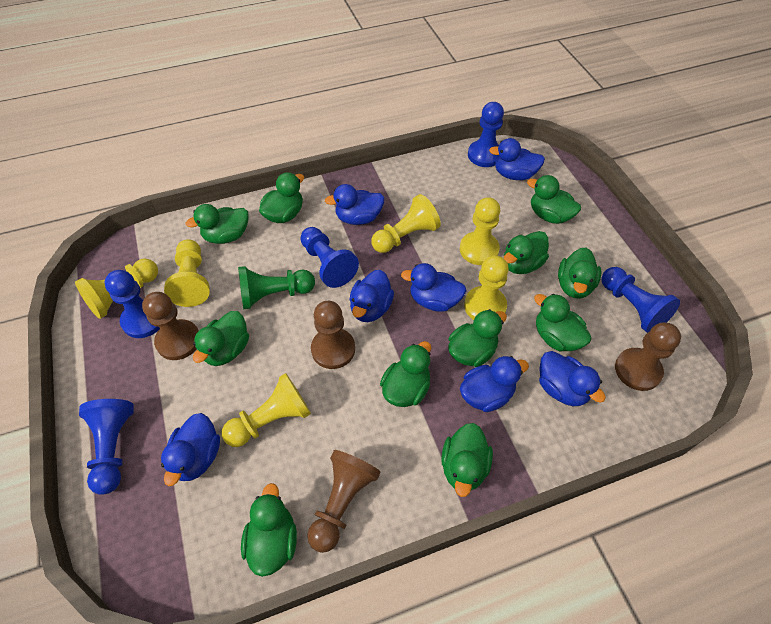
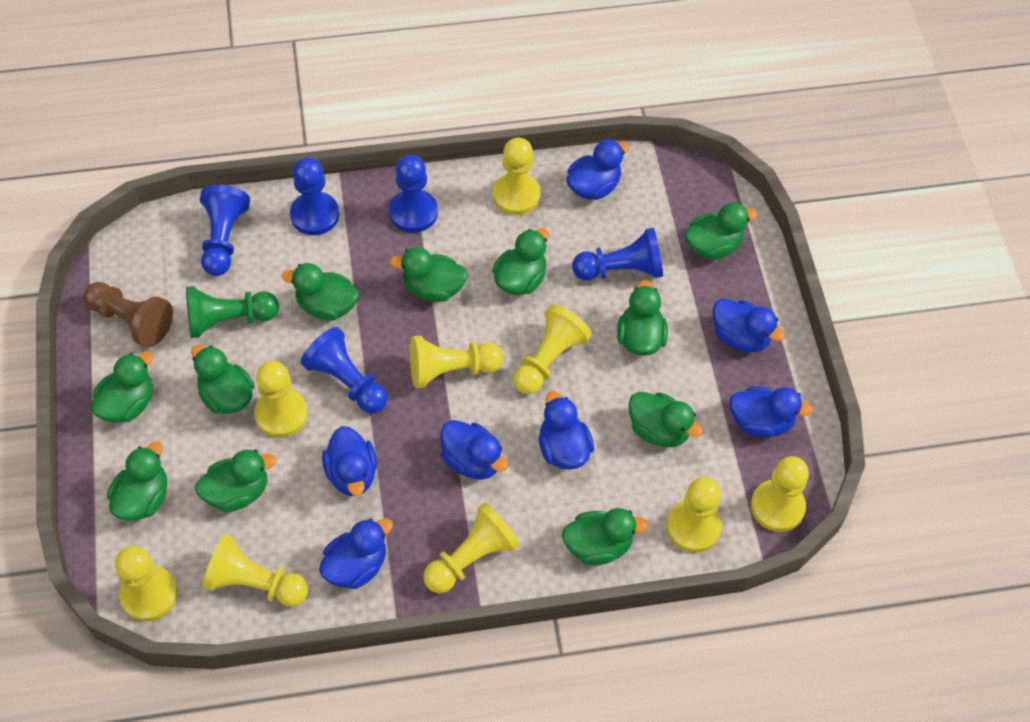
brown pawn: 4 -> 1
yellow pawn: 6 -> 9

